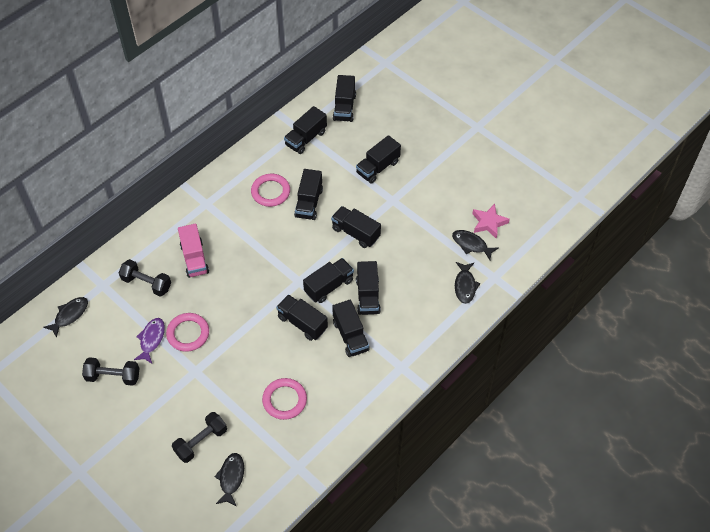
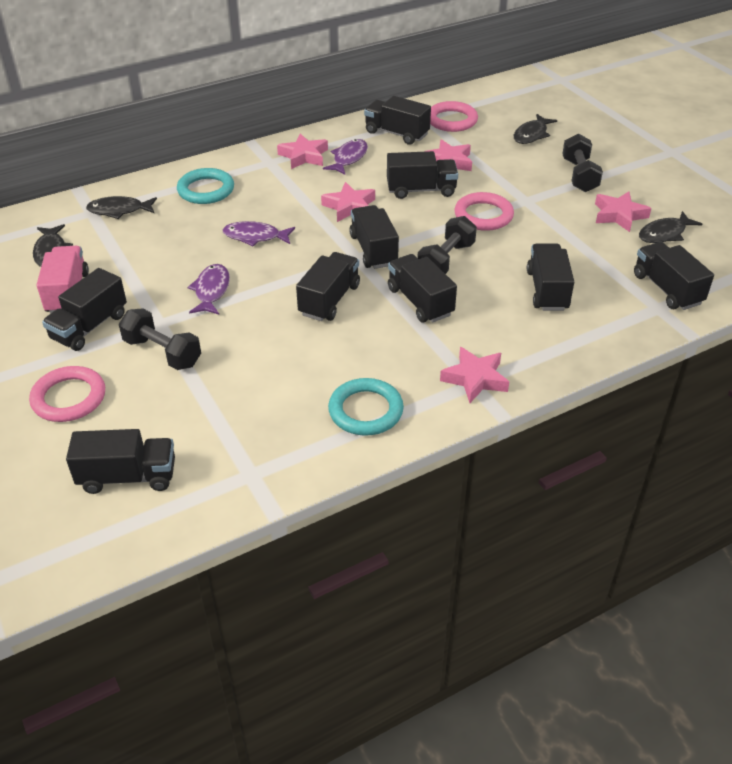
pink star: 1 -> 5
purple fish: 1 -> 3
turquoise ring: 0 -> 2

